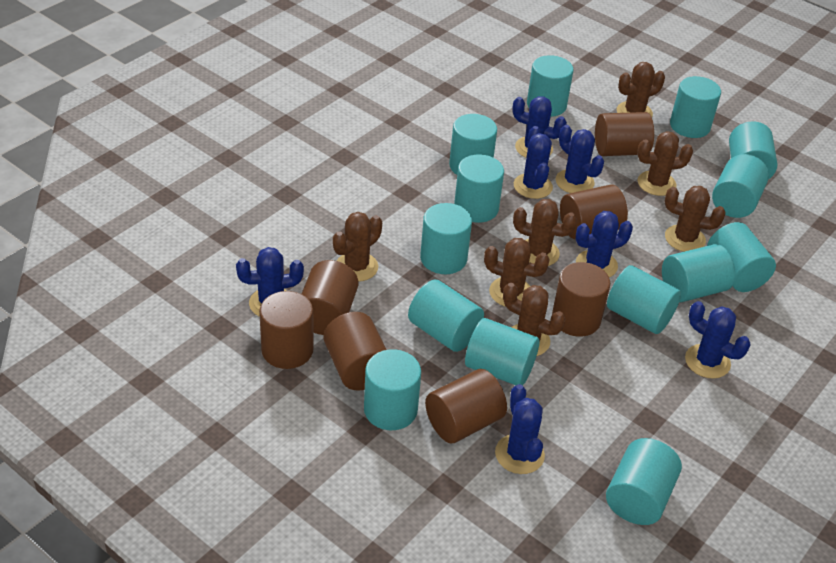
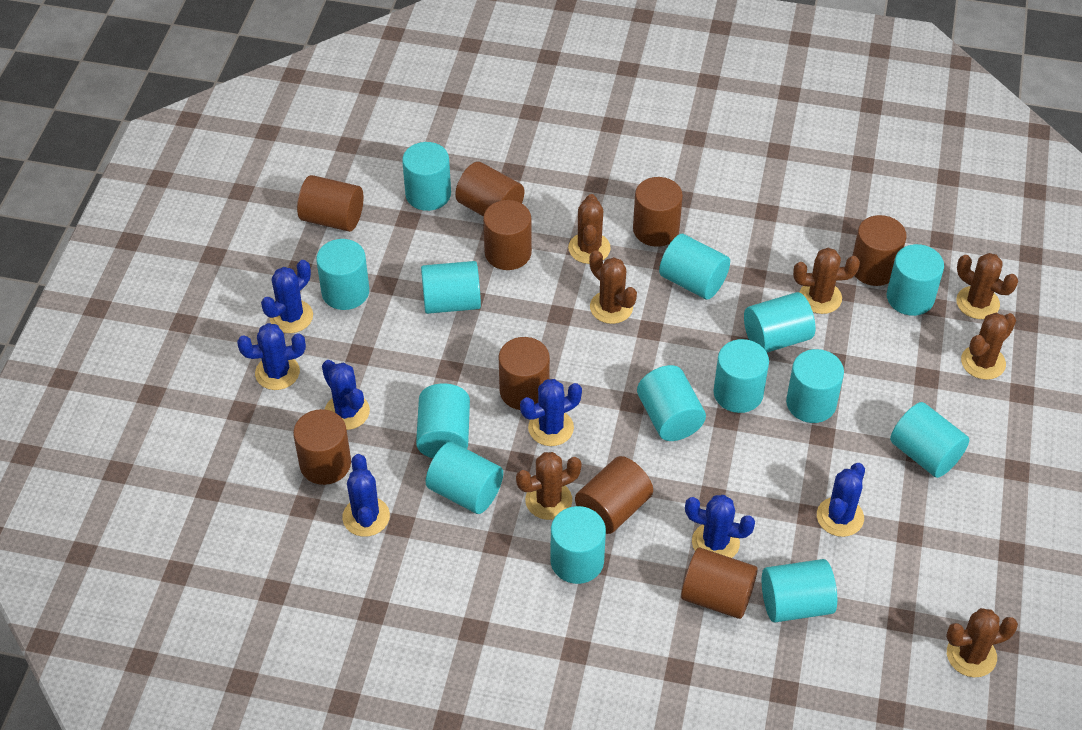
brown cylinder: 7 -> 9

